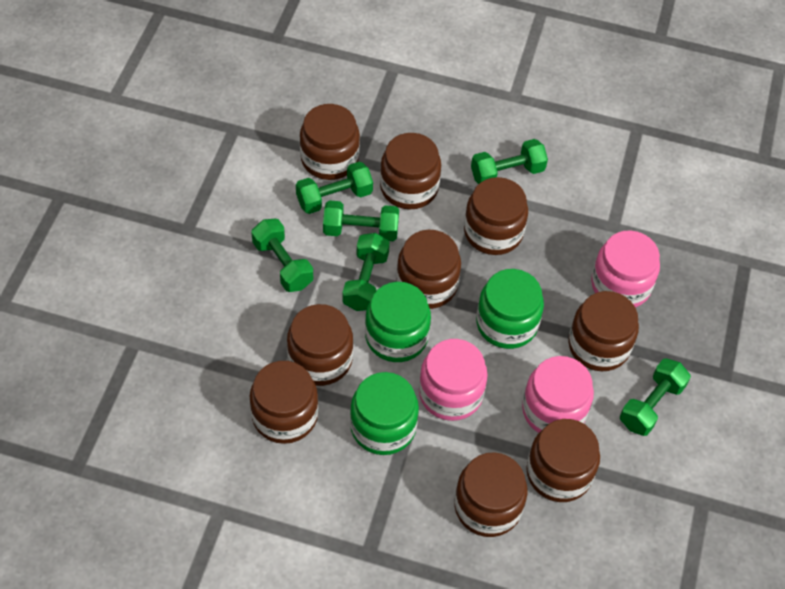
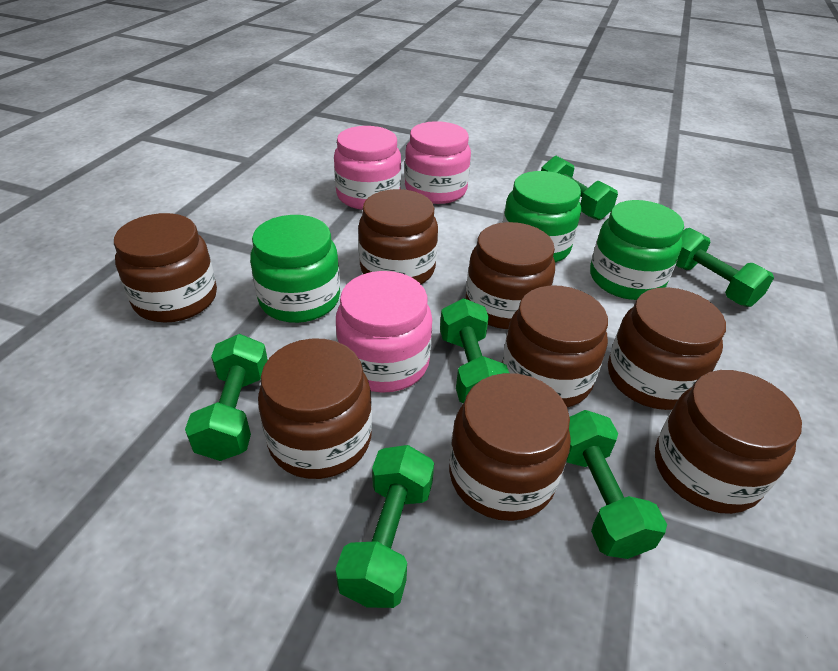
brown jar: 9 -> 8

